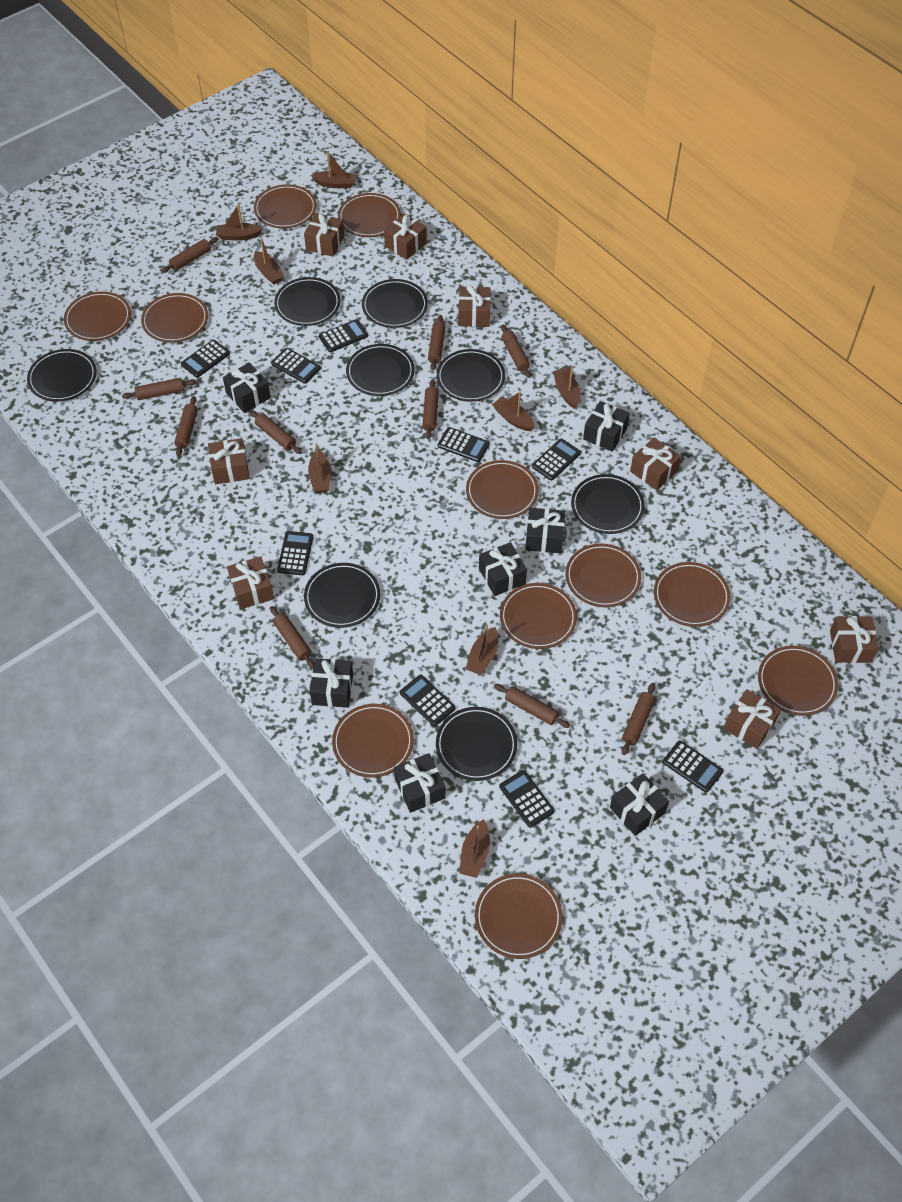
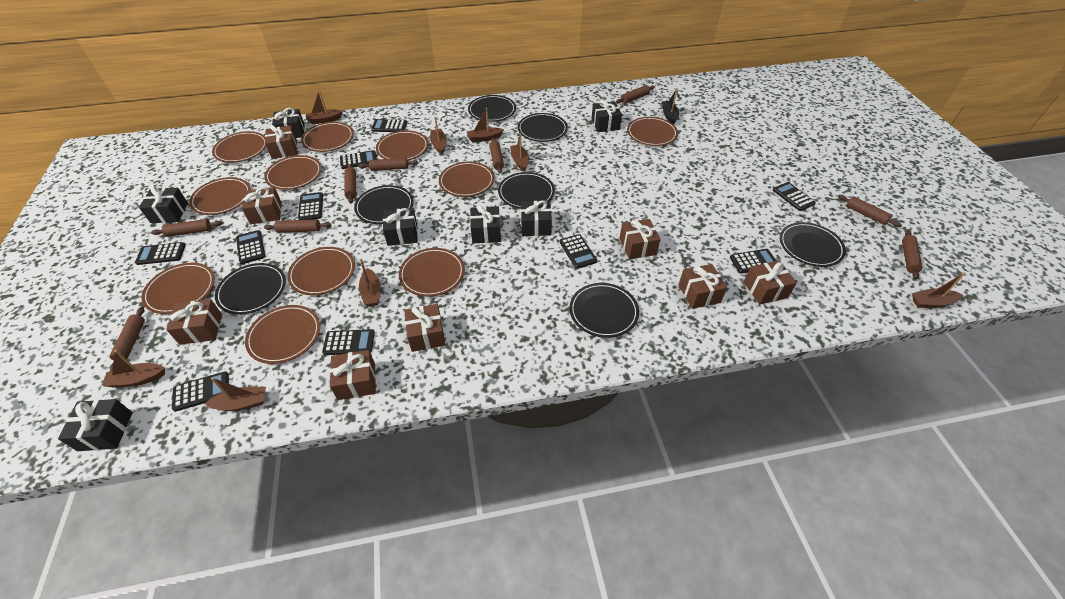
black boat: 0 -> 1
black calculator: 9 -> 10
black plate: 8 -> 7
brown rolling pin: 10 -> 9

